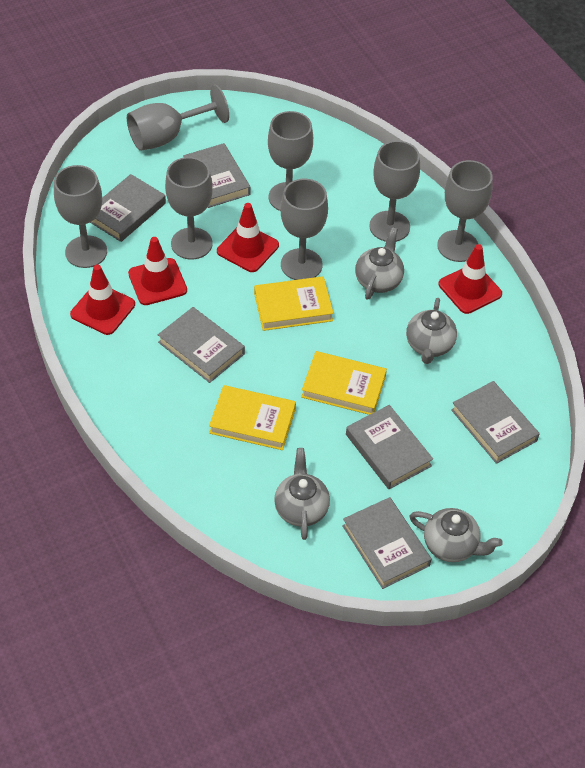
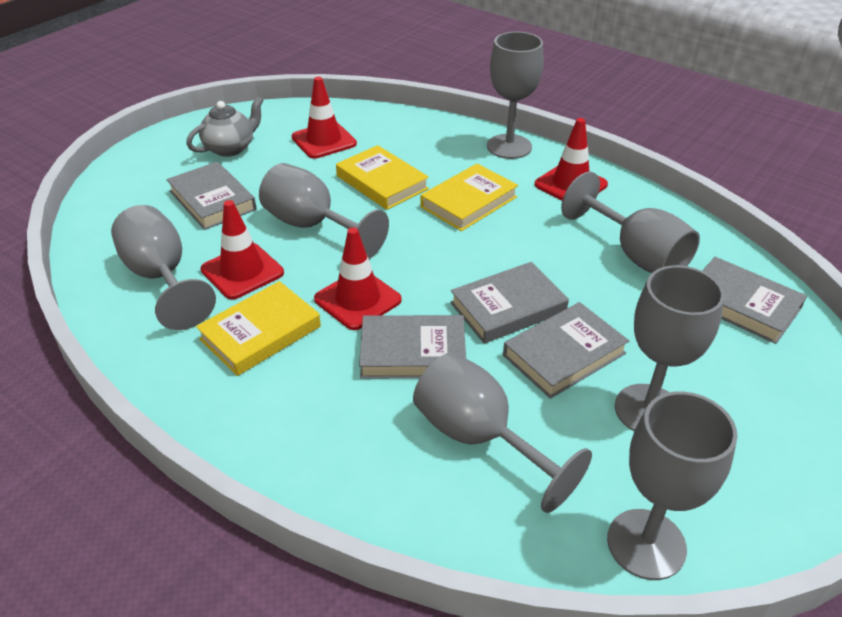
grey book: 6 -> 5
grey teapot: 4 -> 1

